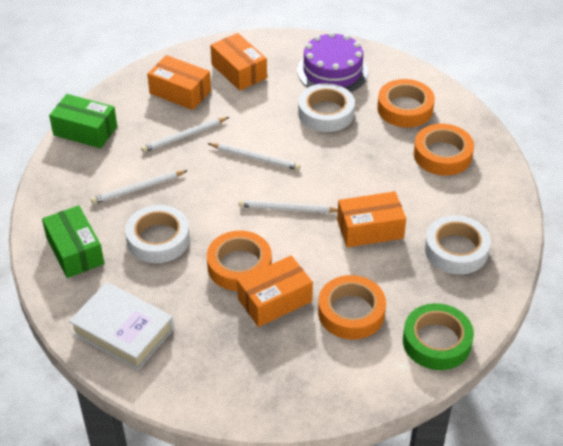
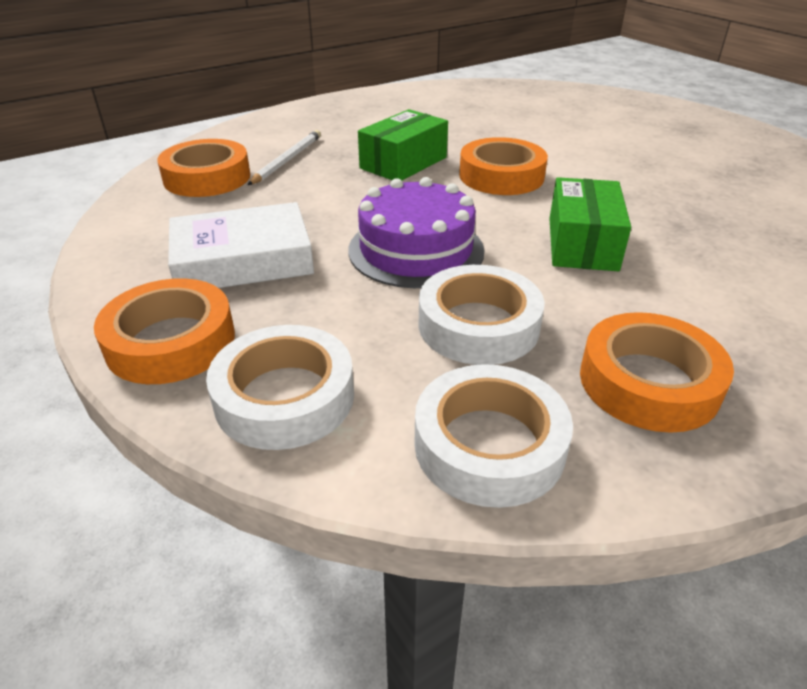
green tape: 1 -> 0
orange box: 4 -> 0
white pencil: 4 -> 1

